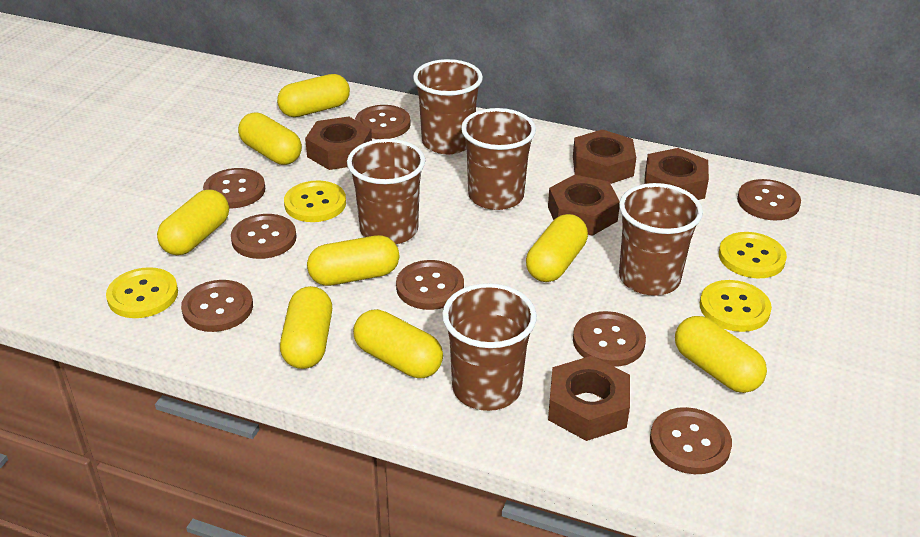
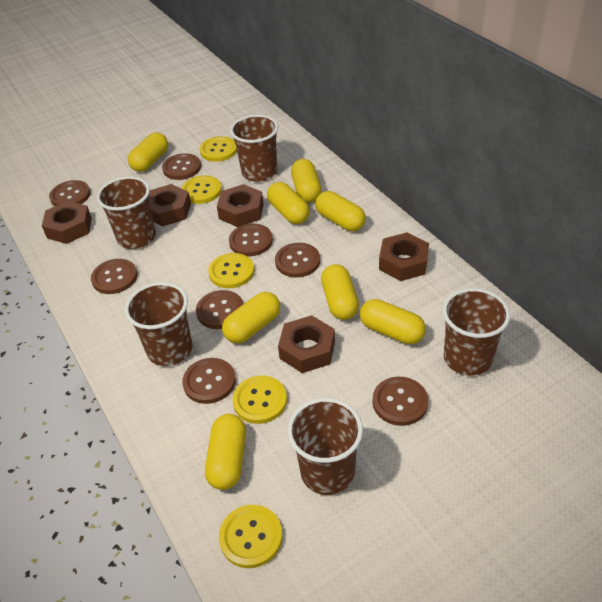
yellow button: 4 -> 5

